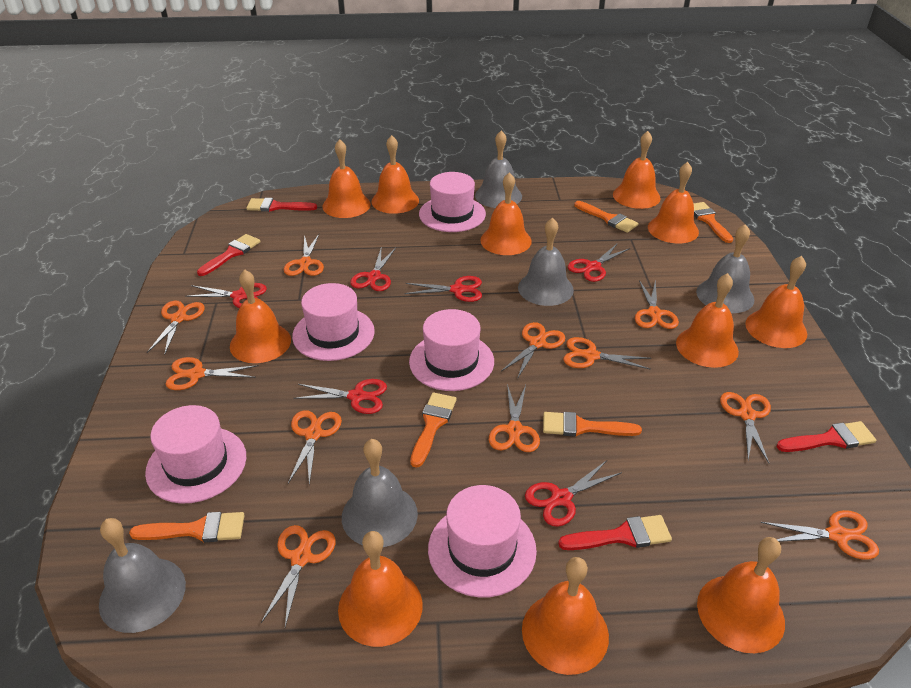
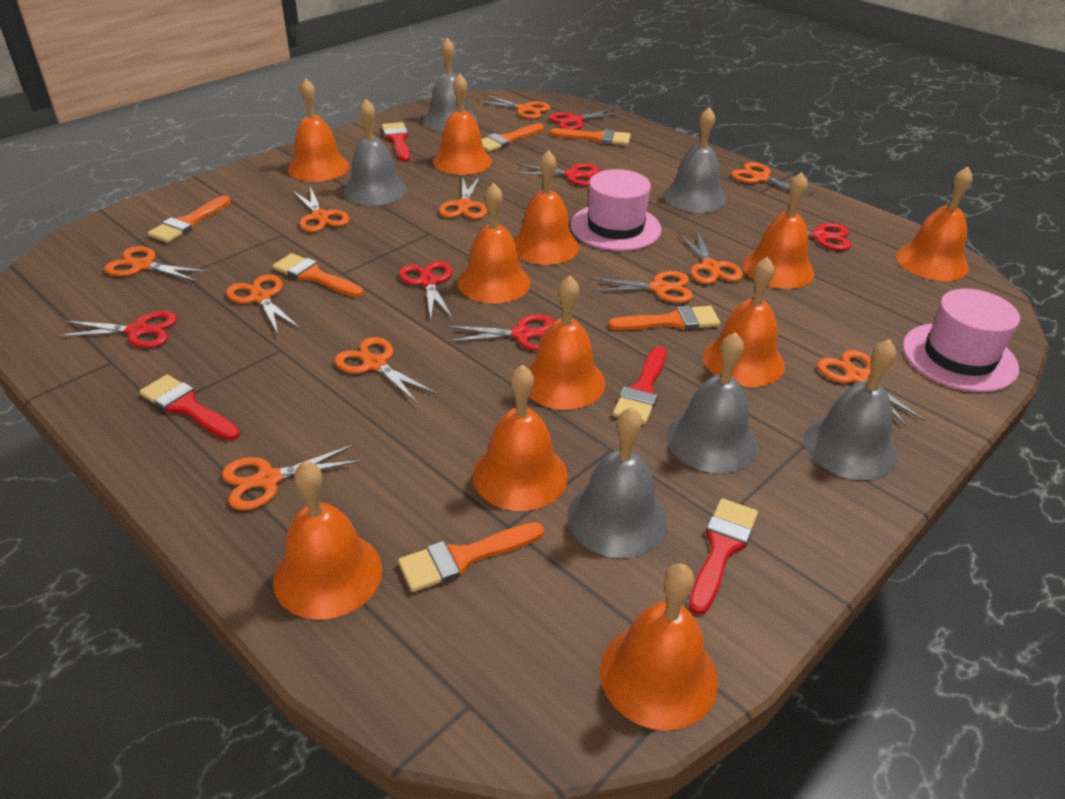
grey bell: 5 -> 6
orange brush: 5 -> 6
pink hat: 5 -> 2

